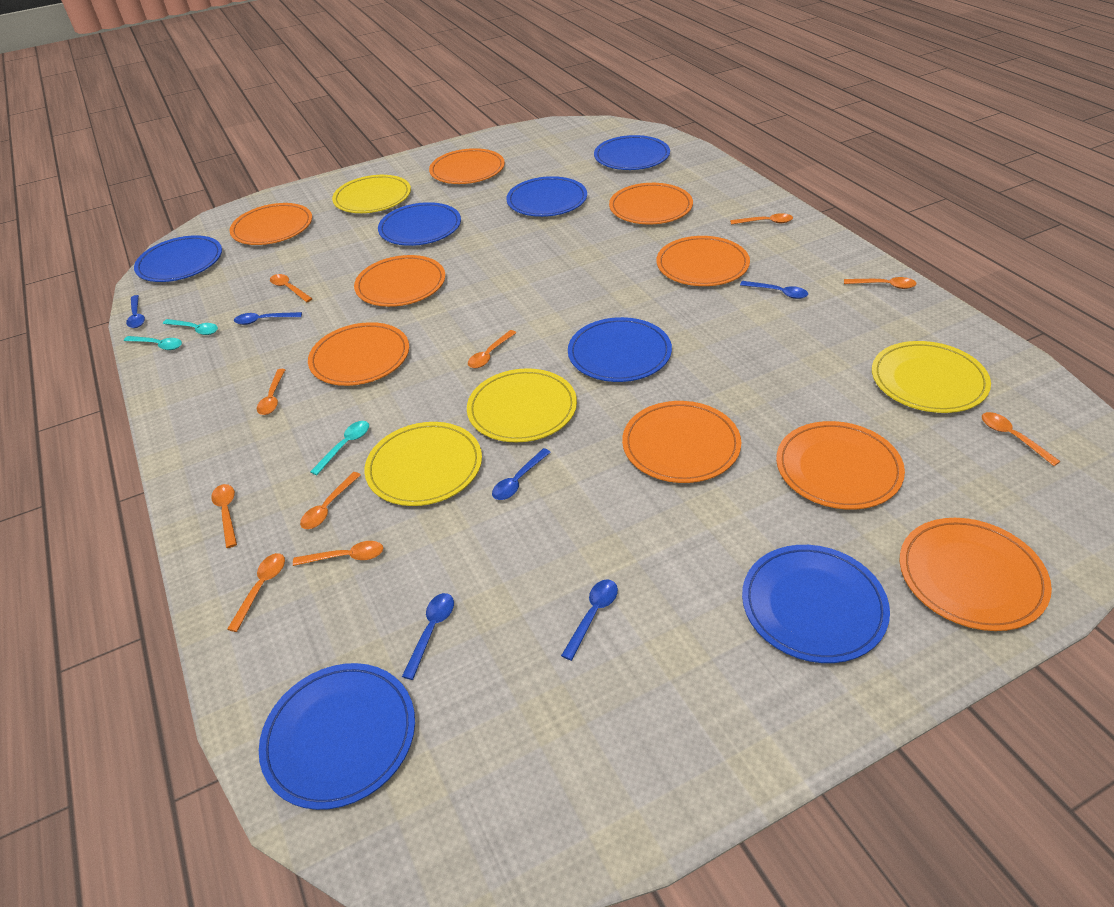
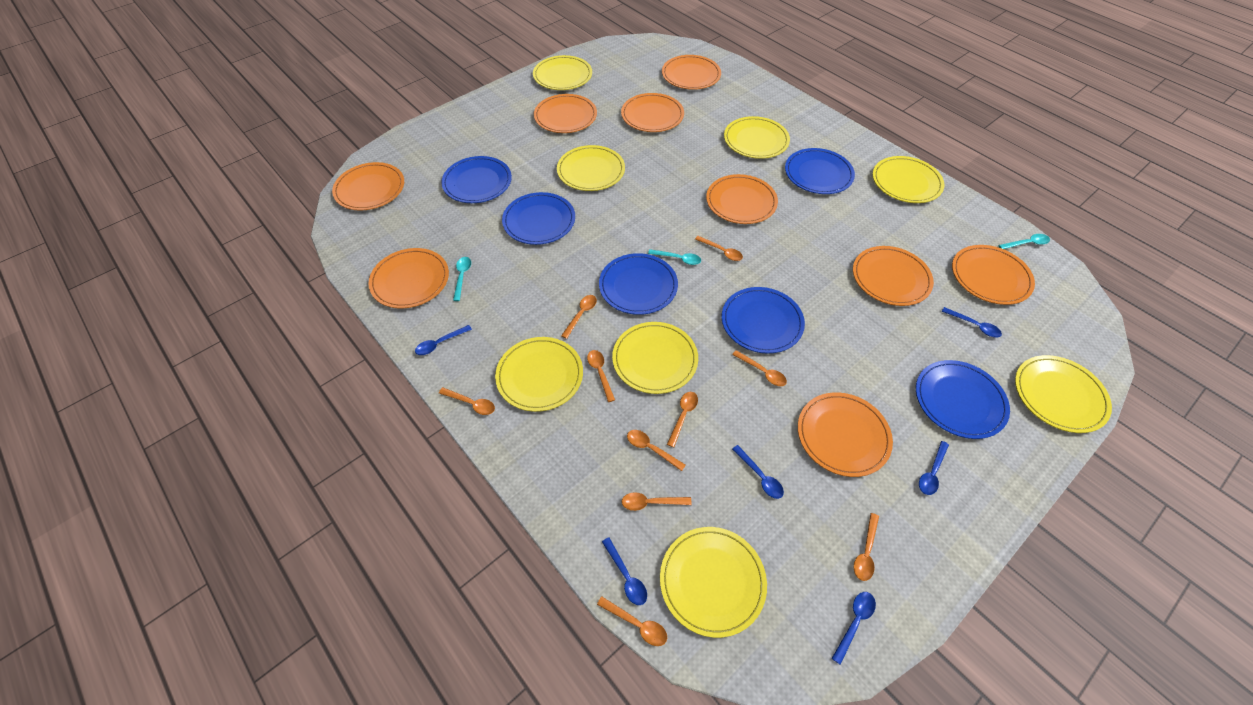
blue plate: 7 -> 6
yellow plate: 4 -> 8

